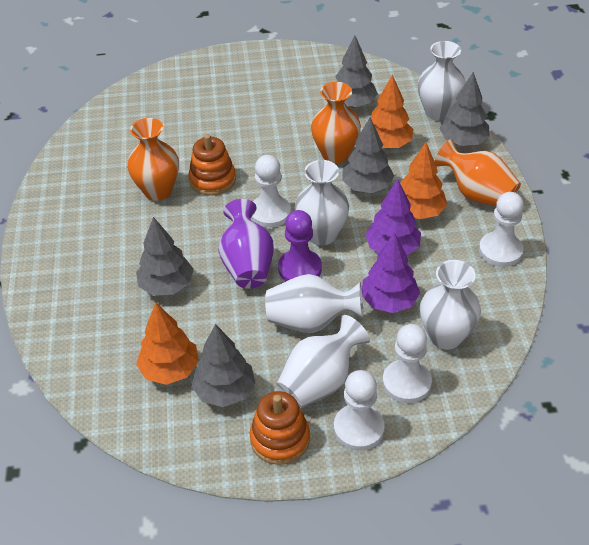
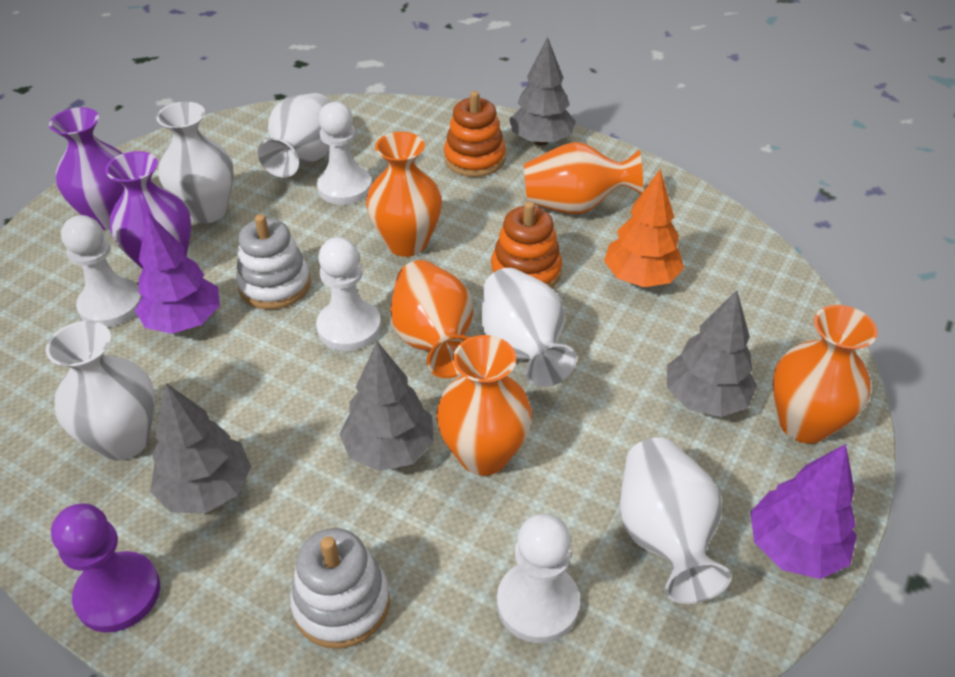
grey tree: 5 -> 4
orange tree: 3 -> 1
orange vase: 3 -> 5
purple vase: 1 -> 2
white stacking toy: 0 -> 2

